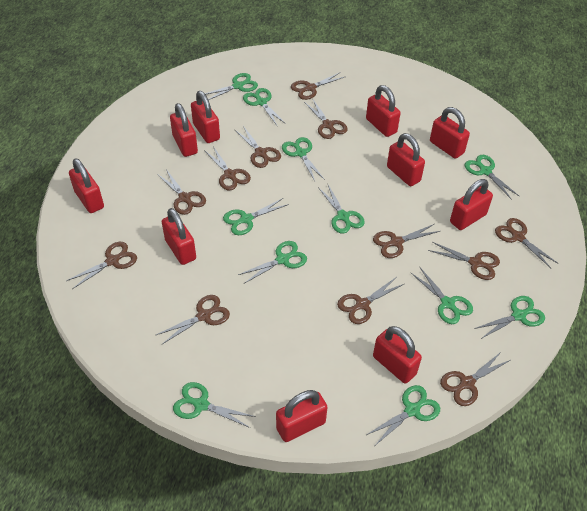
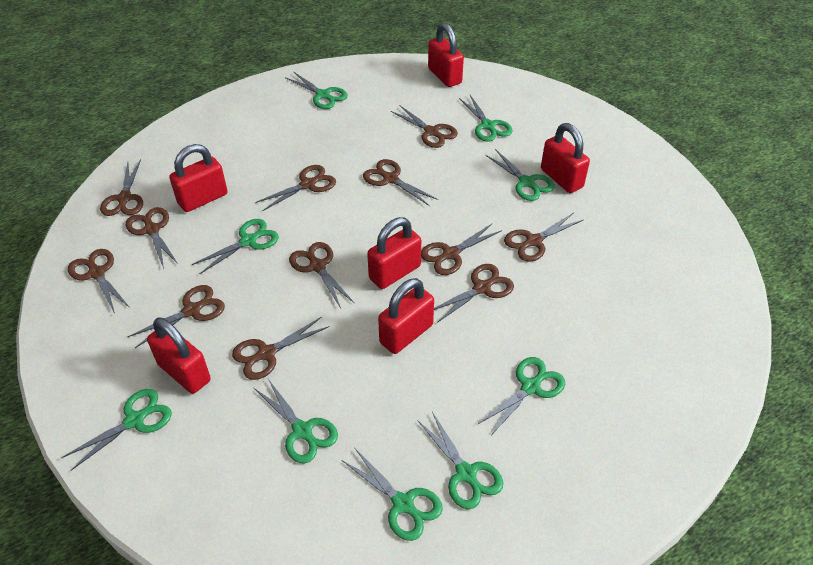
green scissors: 11 -> 9
red padlock: 10 -> 6

